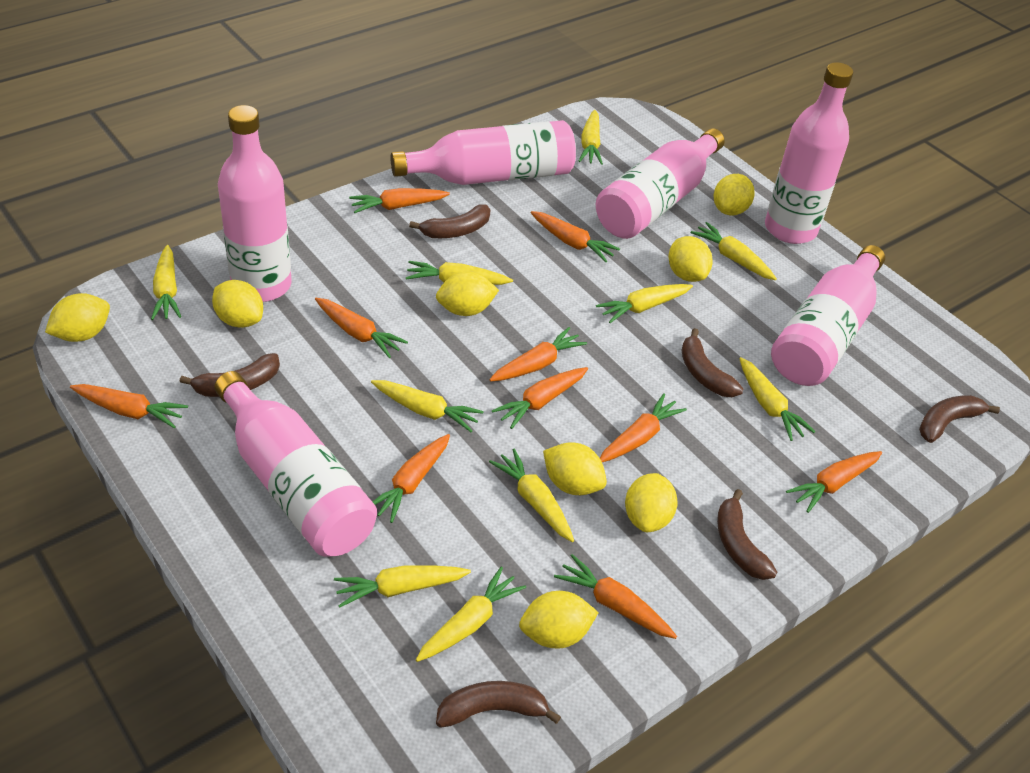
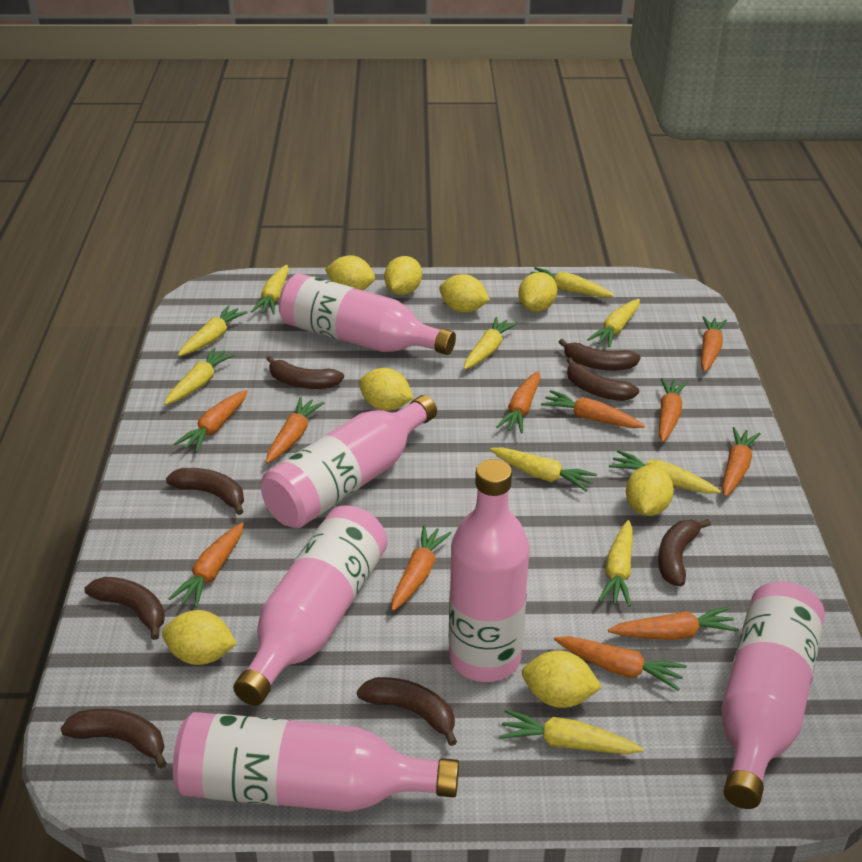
brown banana: 6 -> 8
orange carrot: 10 -> 11

